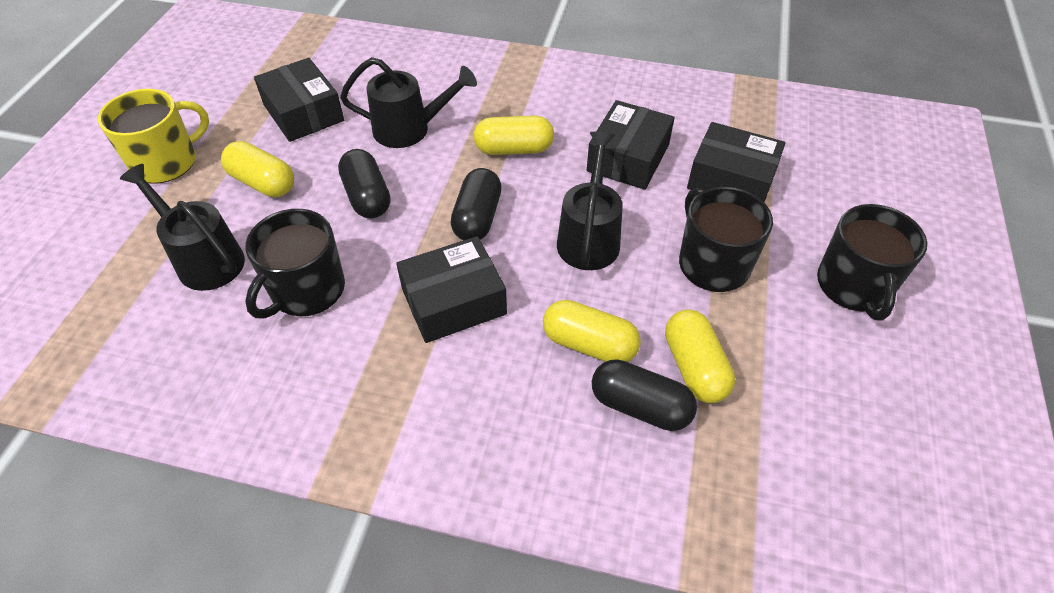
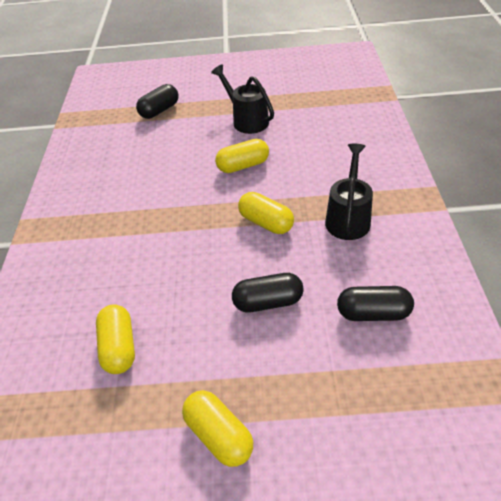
black box: 4 -> 0
black mug: 3 -> 0
black watering can: 3 -> 2
yellow mug: 1 -> 0

